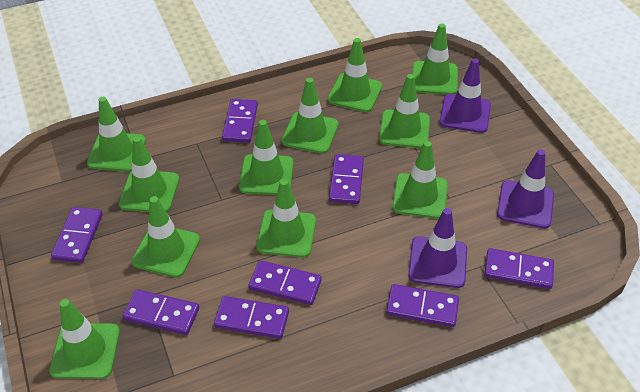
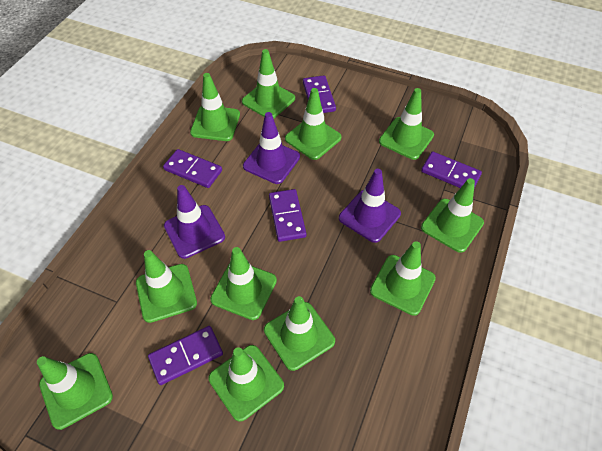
purple domino: 8 -> 5

